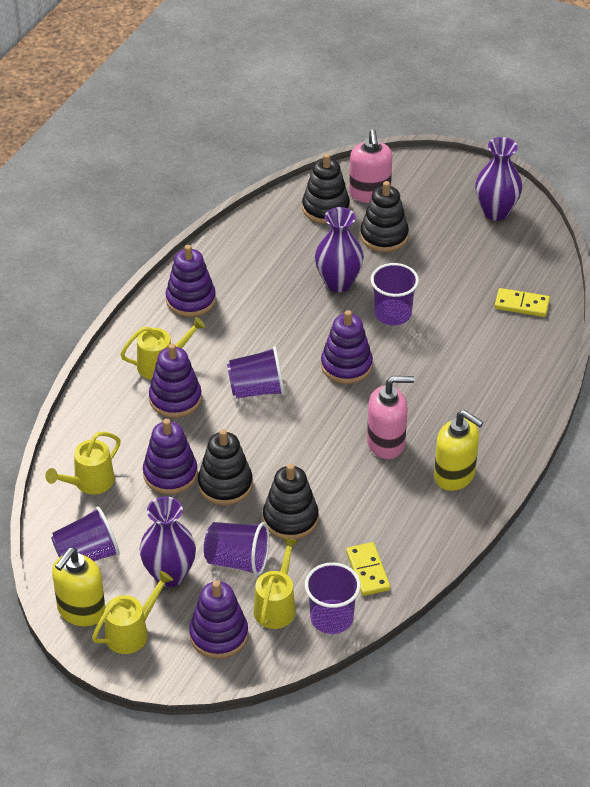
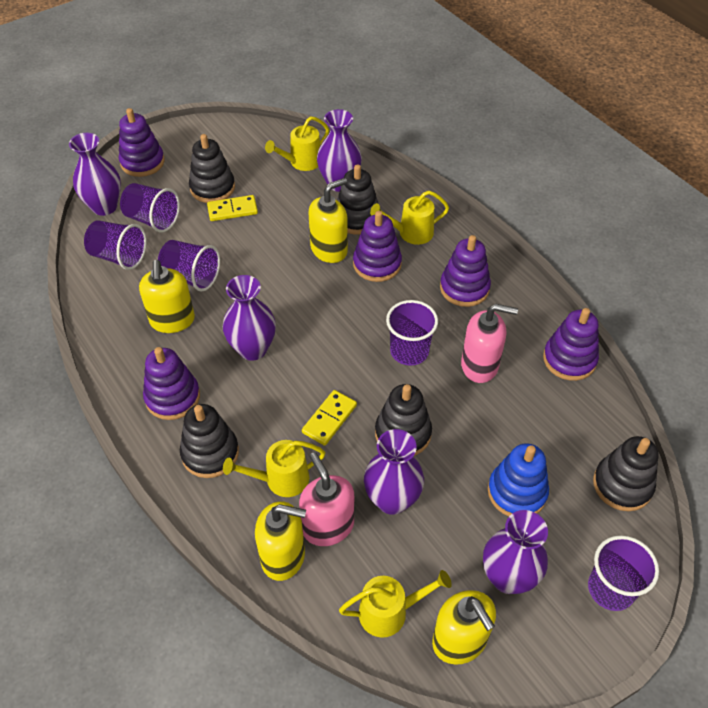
black stacking toy: 4 -> 5
blue stacking toy: 0 -> 1
purple vase: 3 -> 5
yellow soap dispenser: 2 -> 4

